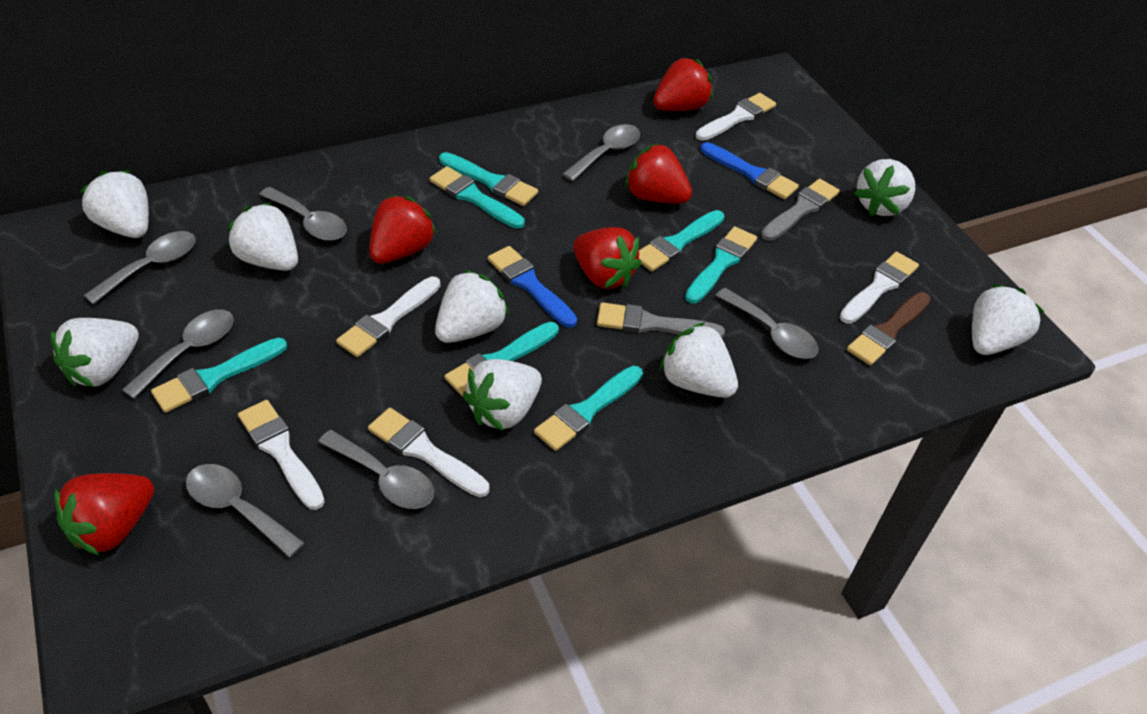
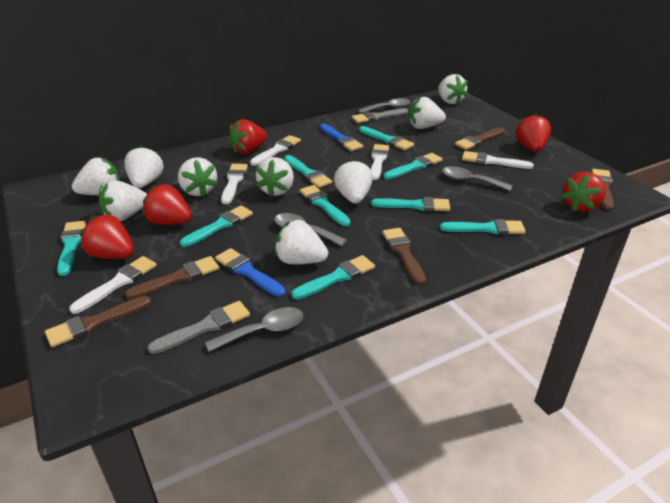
brown brush: 1 -> 5
grey spoon: 7 -> 4
turquoise brush: 7 -> 9
white strawberry: 8 -> 9

